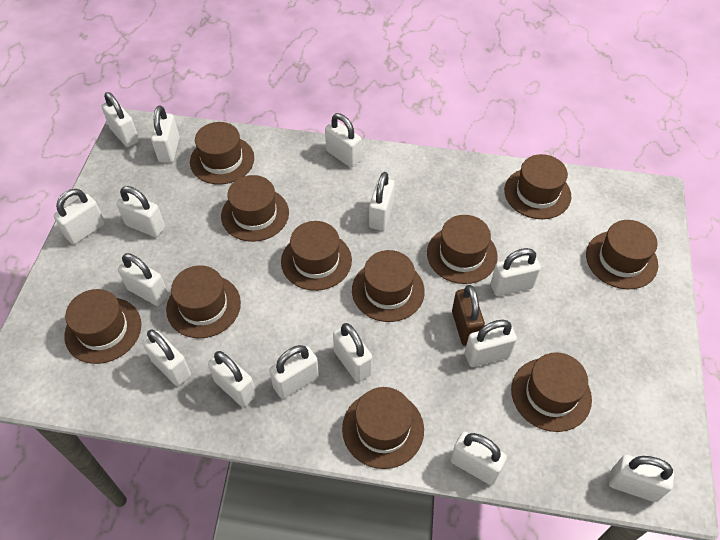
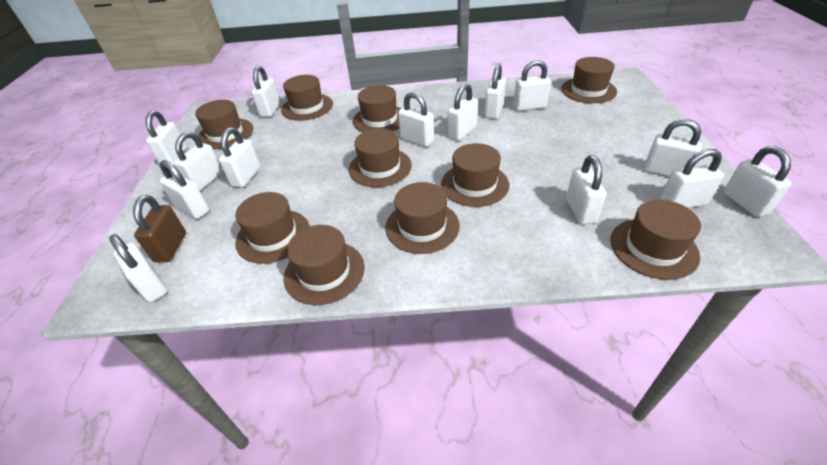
brown hat: 11 -> 10
white padlock: 15 -> 14

